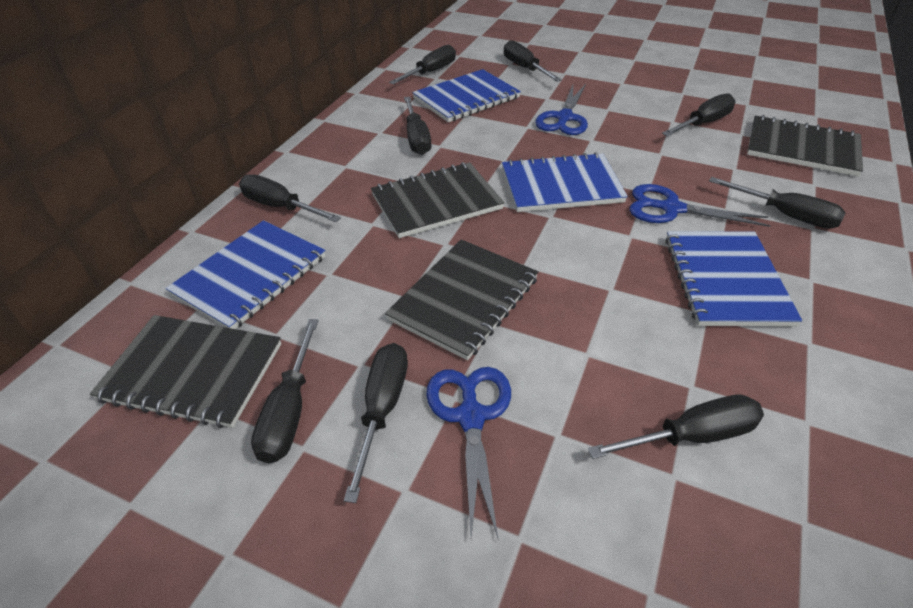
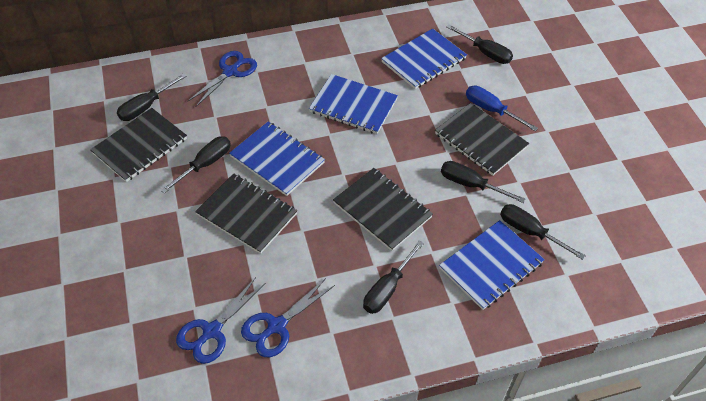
black screwdriver: 9 -> 6
blue screwdriver: 0 -> 1

